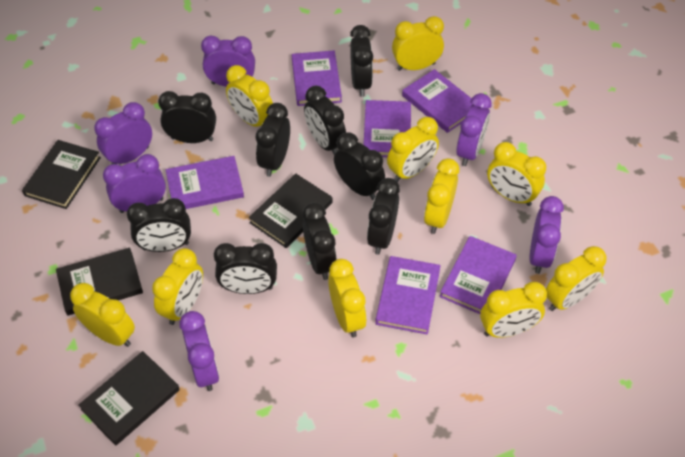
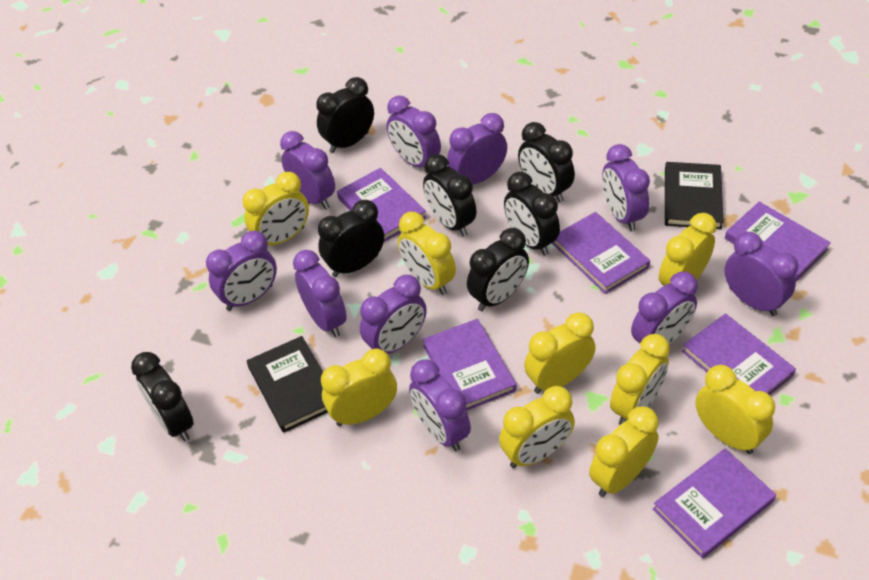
black book: 4 -> 2
black clock: 9 -> 7
purple clock: 6 -> 10
yellow clock: 10 -> 9

